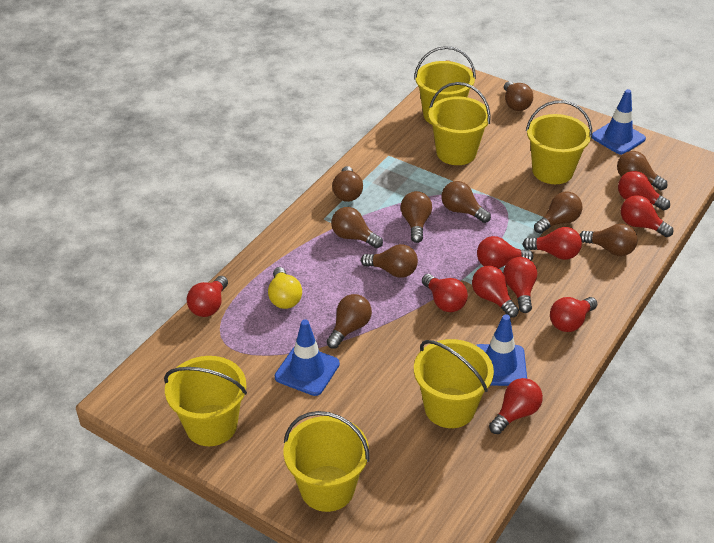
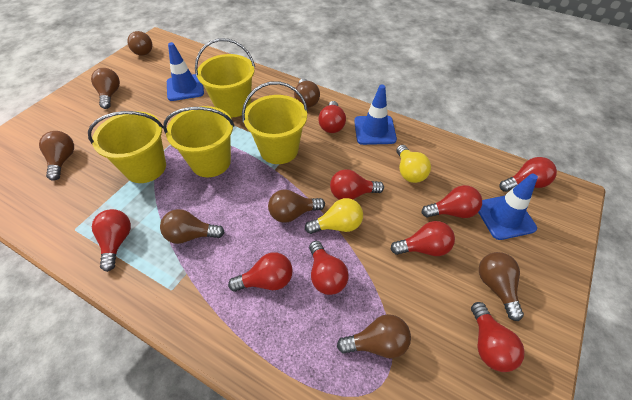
brown light bulb: 10 -> 8
red light bulb: 10 -> 9
yellow bucket: 6 -> 4
yellow light bulb: 1 -> 2

